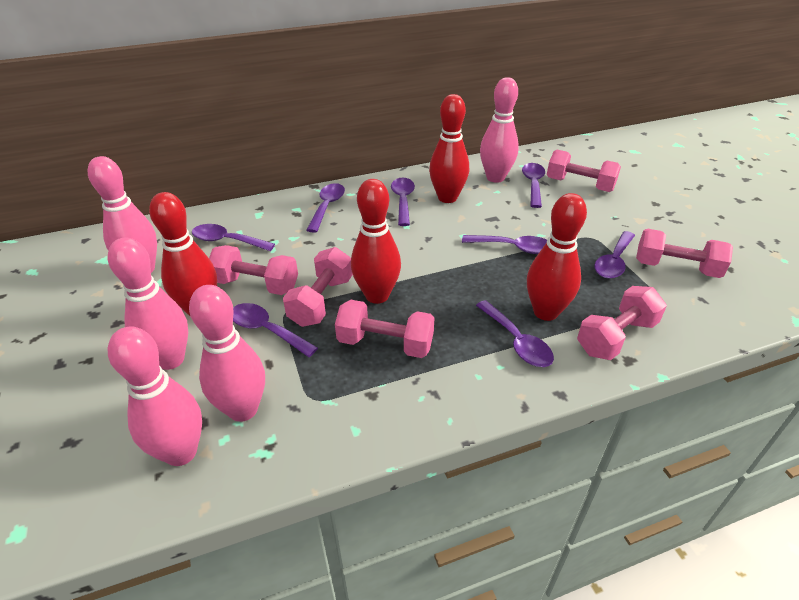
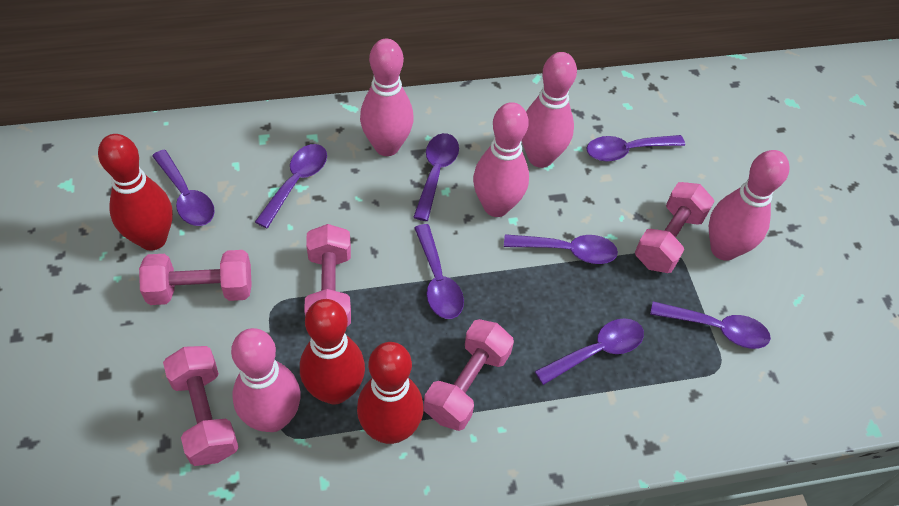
pink dumbbell: 6 -> 5
red bowling pin: 4 -> 3

